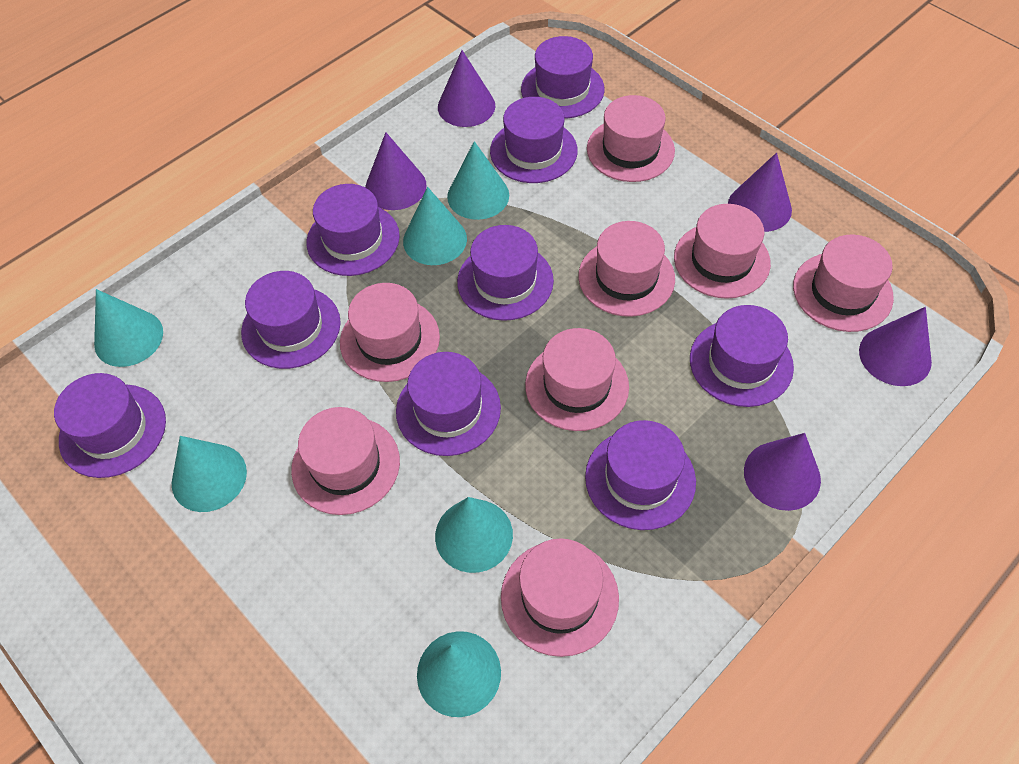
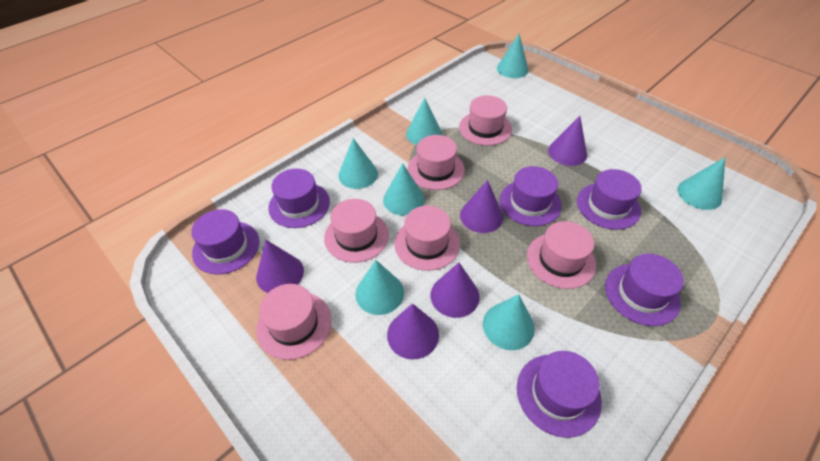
pink hat: 8 -> 6
purple hat: 9 -> 6
turquoise cone: 6 -> 7

